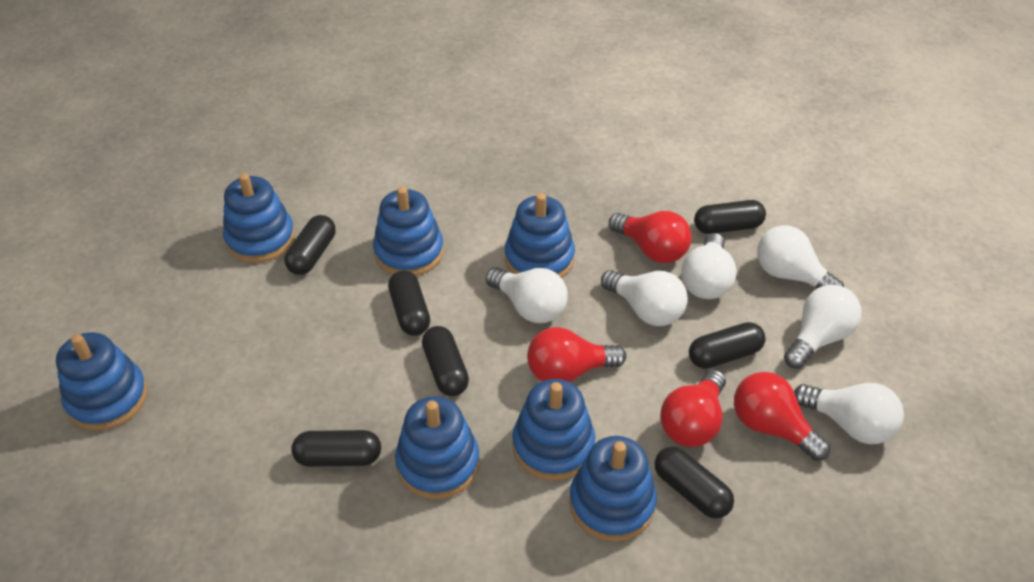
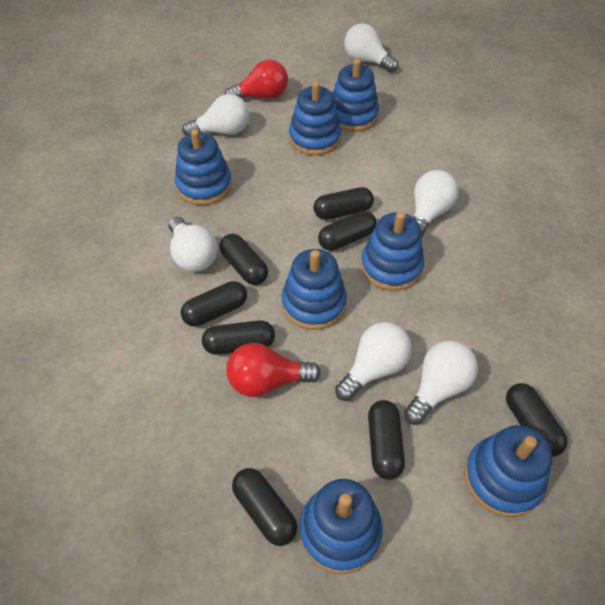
black capsule: 7 -> 8
red light bulb: 4 -> 2

